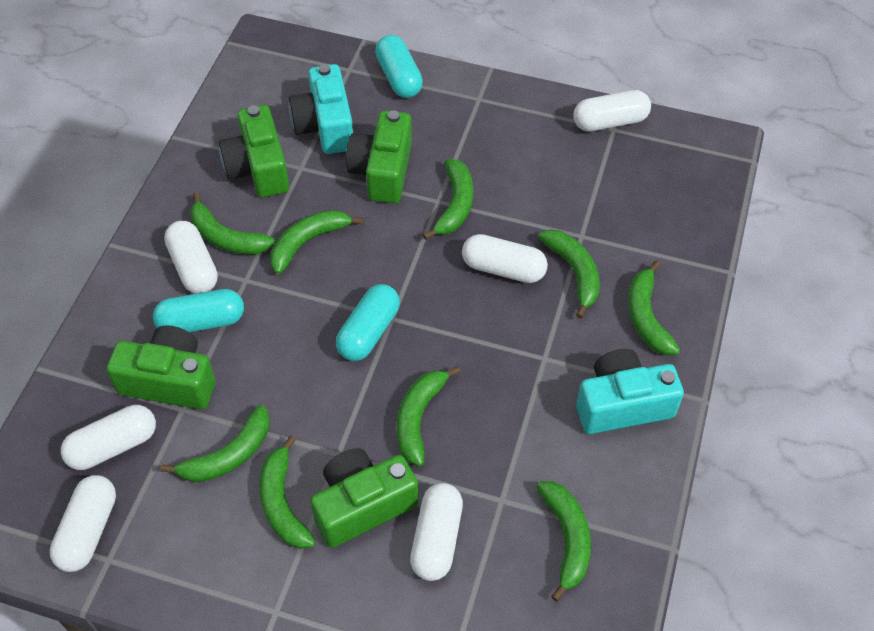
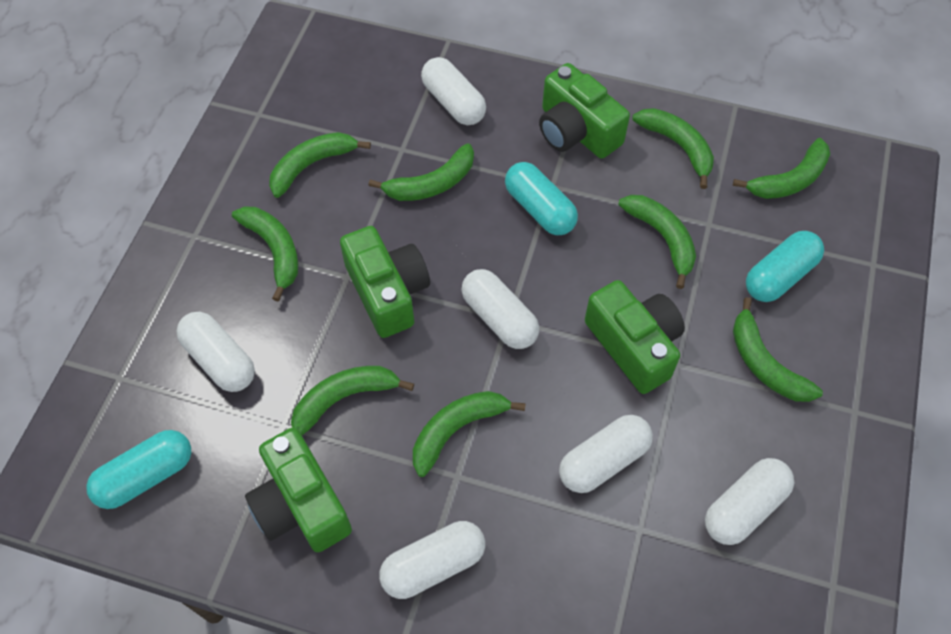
turquoise camera: 2 -> 0

